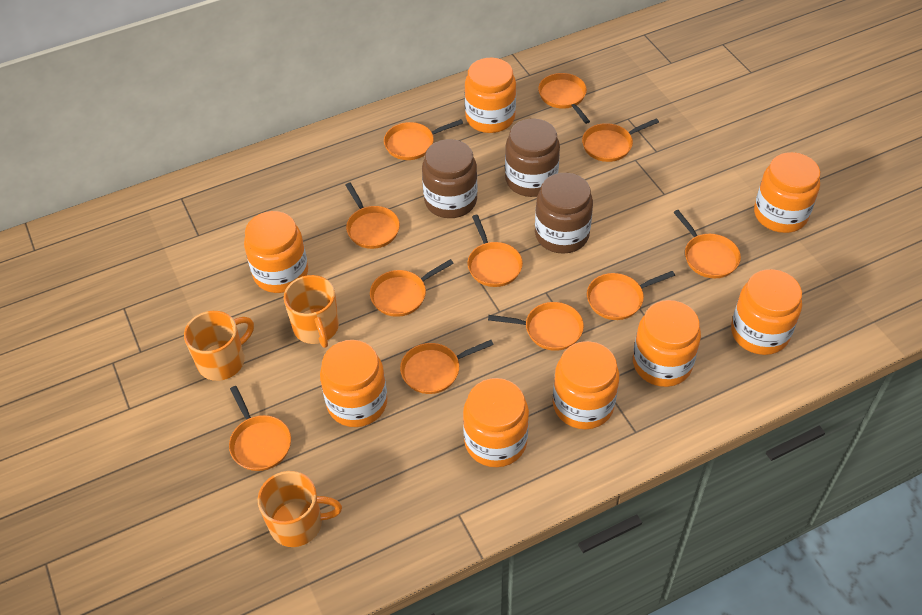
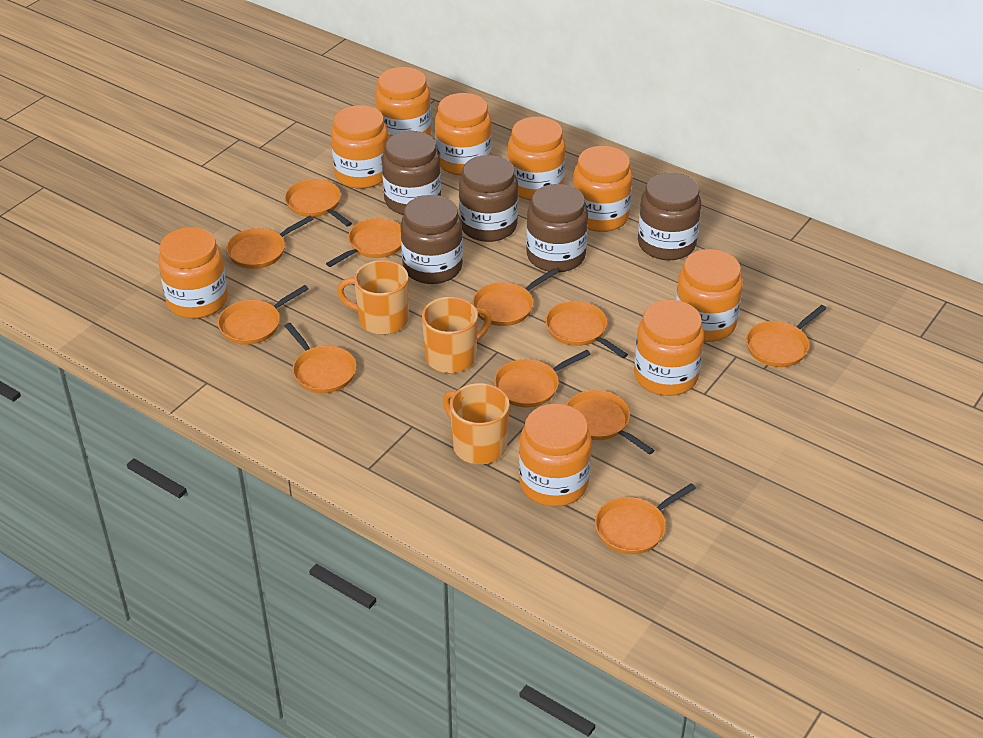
brown jar: 3 -> 5
orange jar: 8 -> 9

